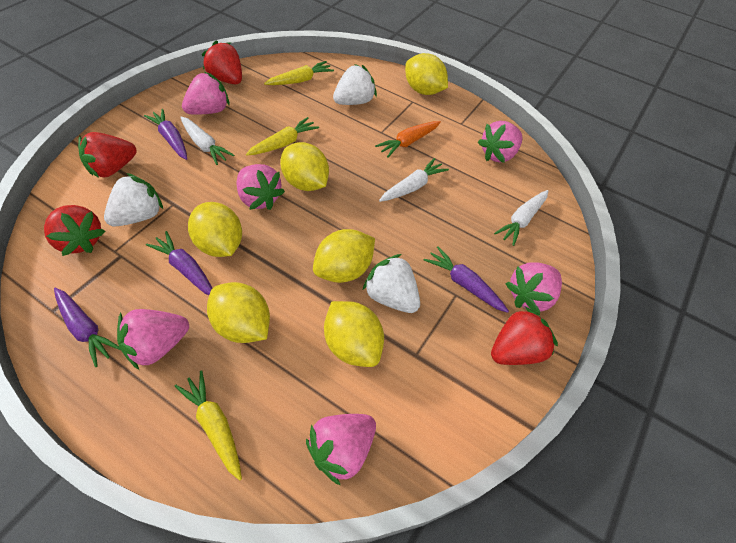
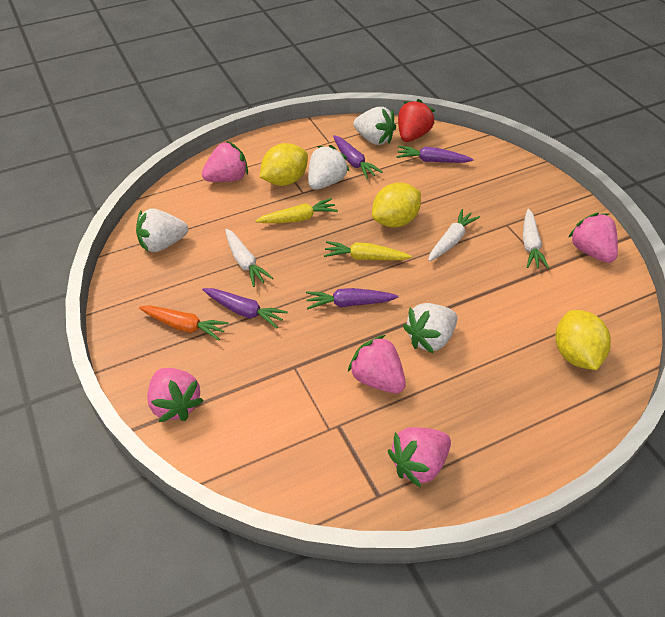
pink strawberry: 6 -> 5
red strawberry: 4 -> 1
white strawberry: 3 -> 4
yellow carrot: 3 -> 2
yellow lemon: 6 -> 3

